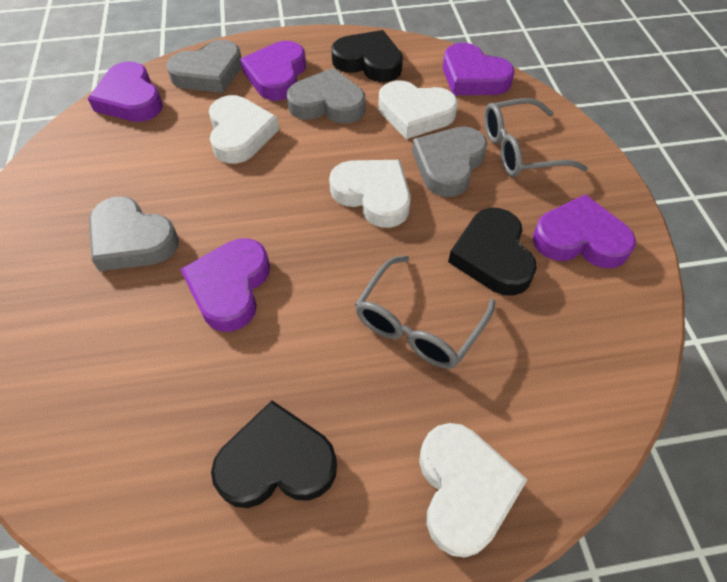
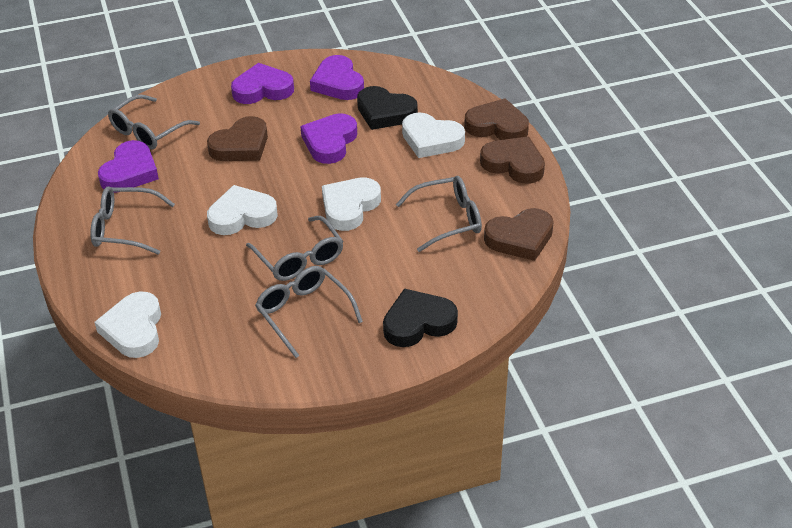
black heart: 3 -> 2
brown heart: 0 -> 4
grey glasses: 2 -> 5
grey heart: 4 -> 0
purple heart: 5 -> 4

